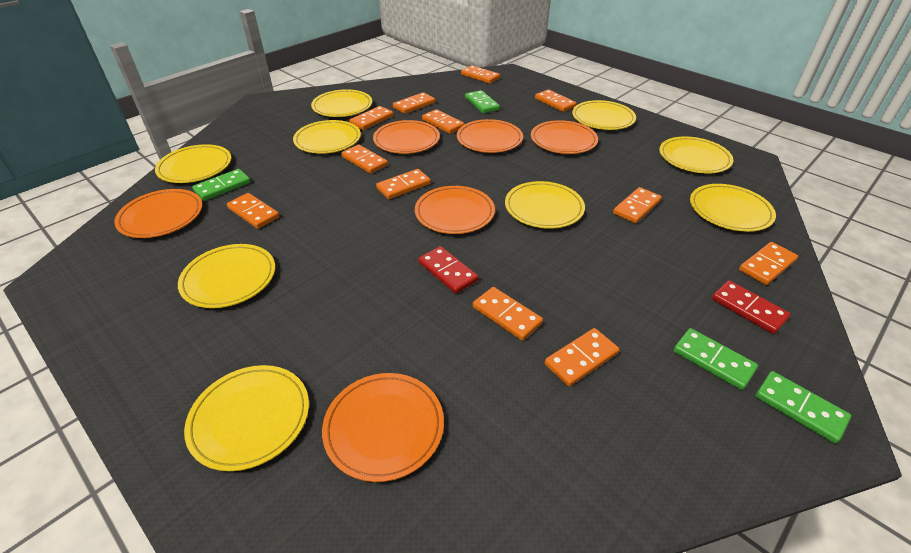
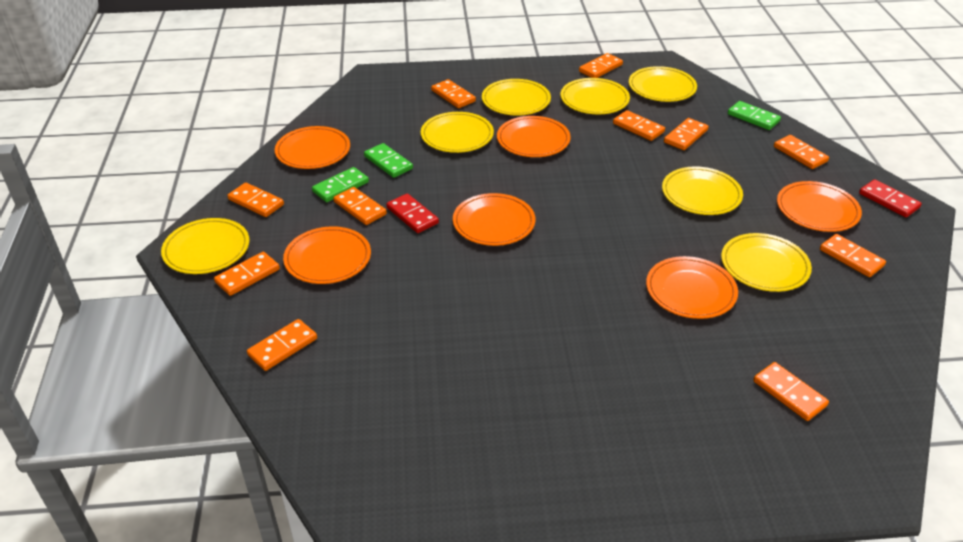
green domino: 4 -> 3
orange domino: 12 -> 11
yellow plate: 9 -> 7

